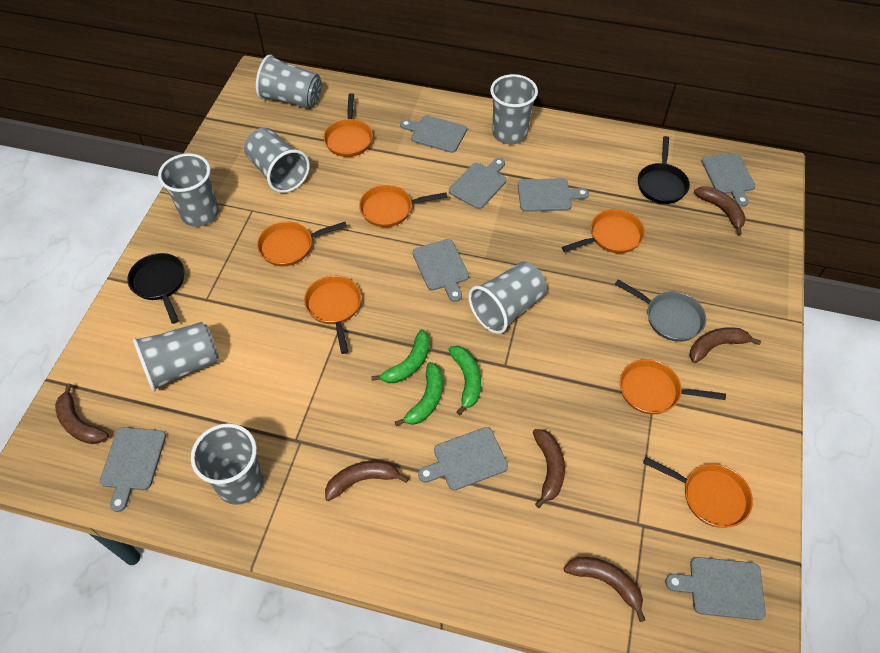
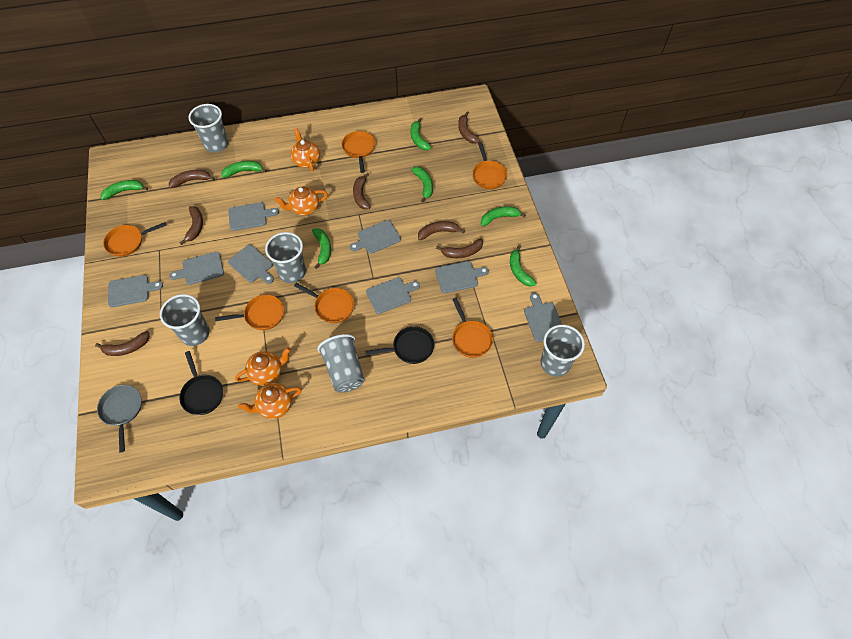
brown banana: 6 -> 7
green banana: 3 -> 7
grey cup: 7 -> 5
orange pan: 7 -> 6
orange teapot: 0 -> 4

